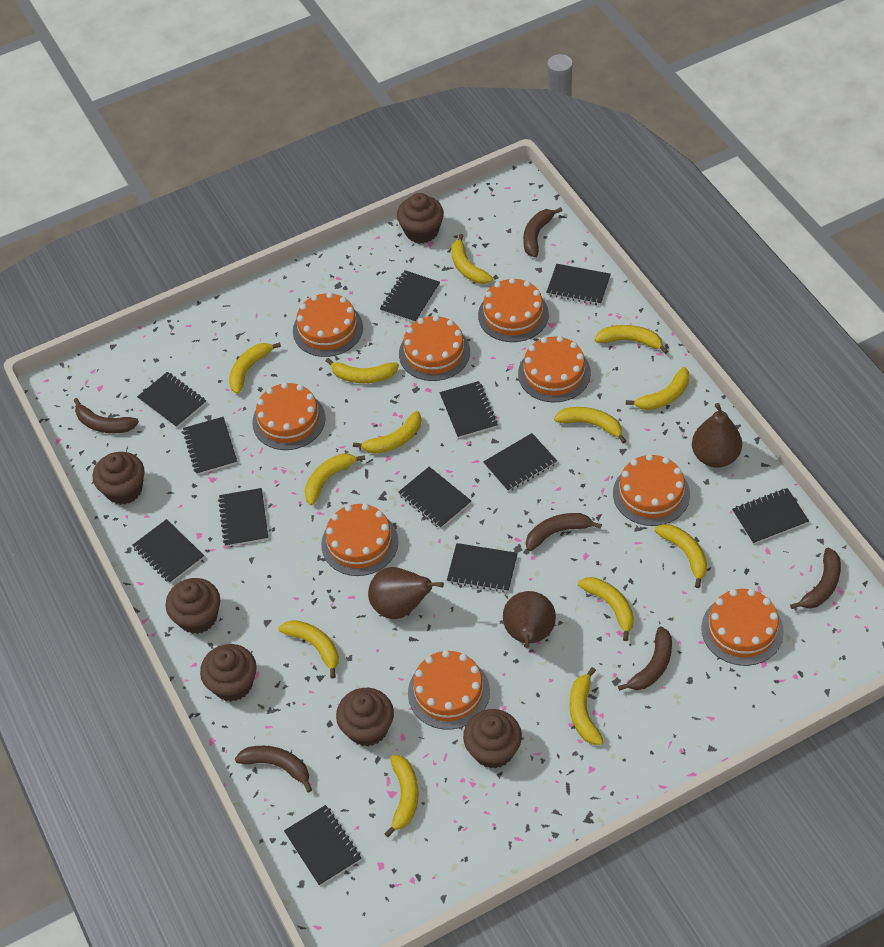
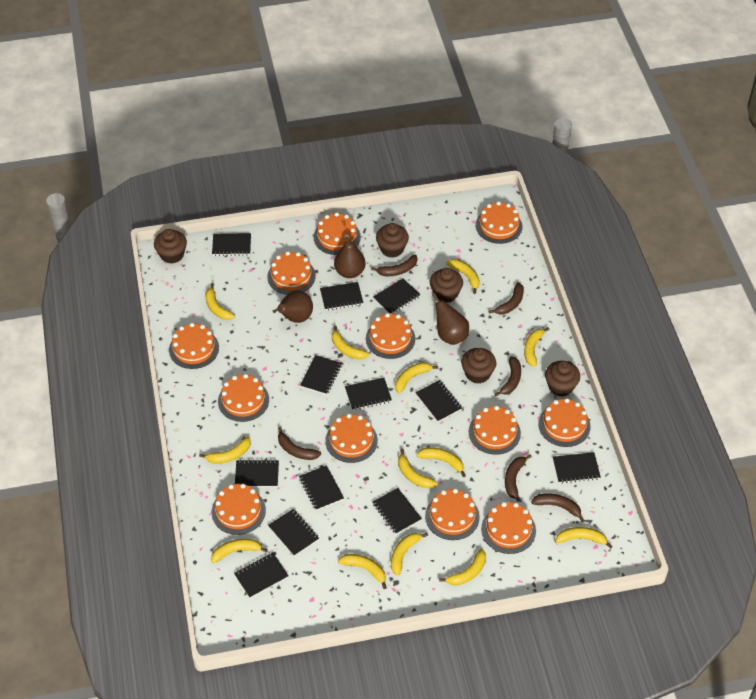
brown cupcake: 6 -> 5
orange cake: 9 -> 12

